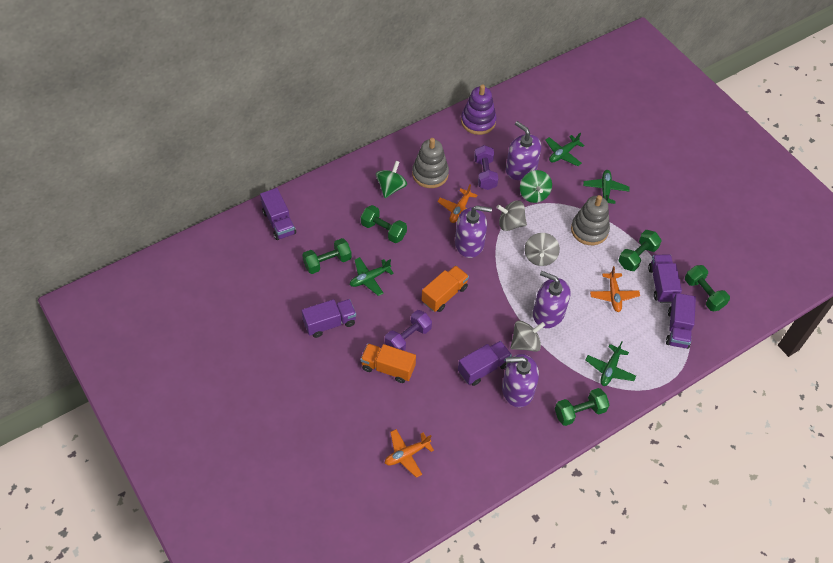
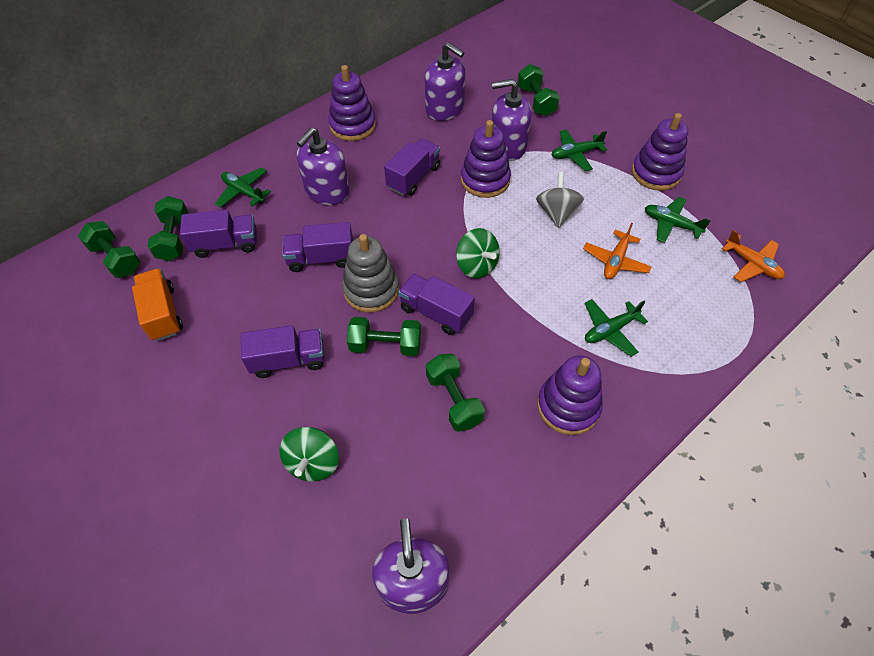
grey spinning top: 3 -> 1
grey stacking toy: 2 -> 1
orange plane: 3 -> 2
orange truck: 2 -> 1
purple dumbbell: 2 -> 0
purple stacking toy: 1 -> 4

